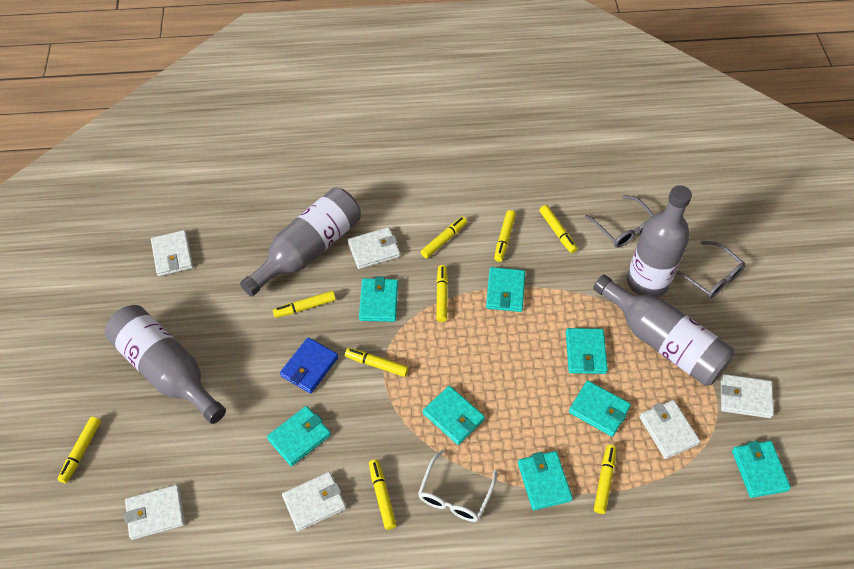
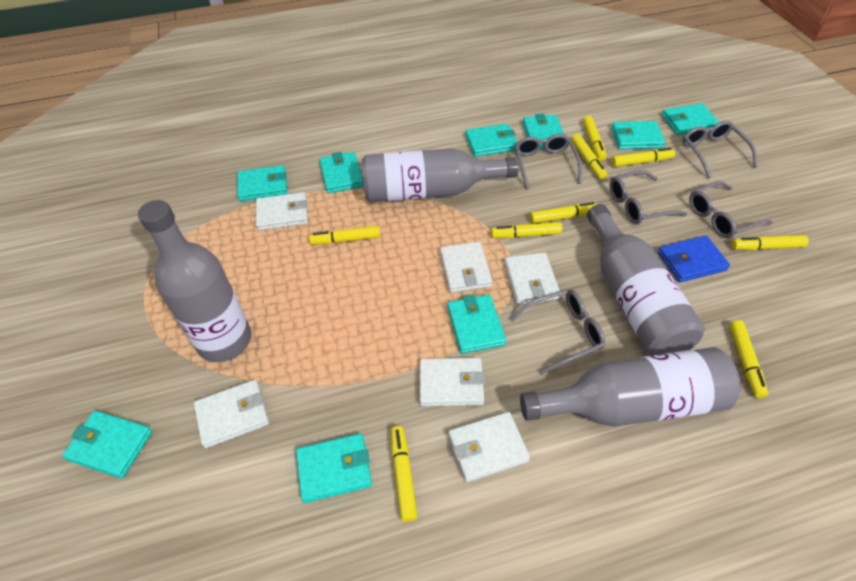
grey glasses: 2 -> 5
turquoise wallet: 8 -> 9
white glasses: 1 -> 0

